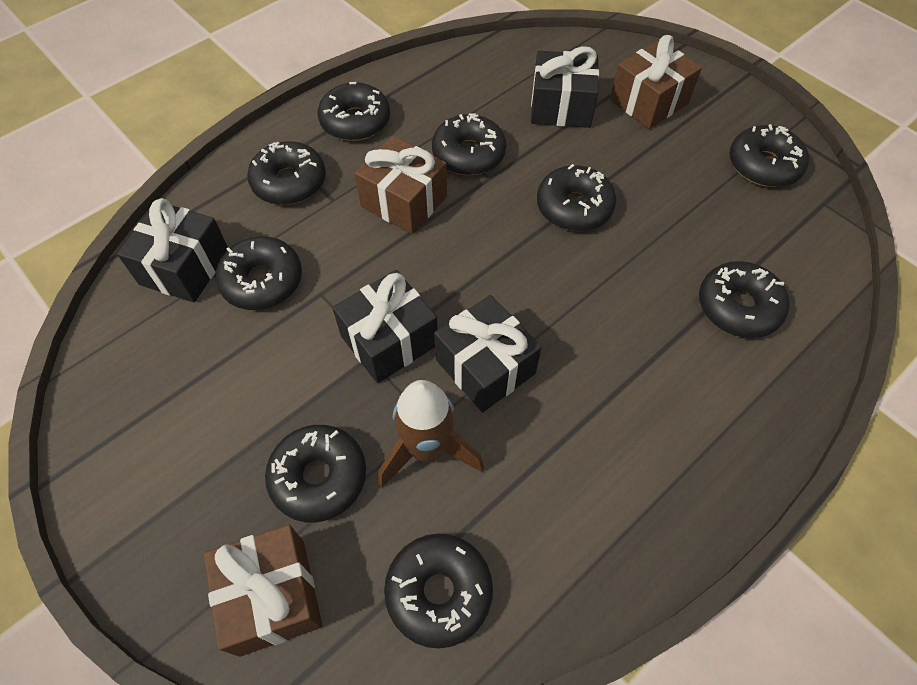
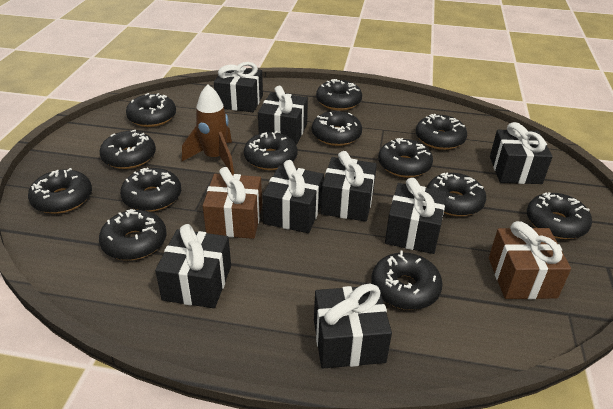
black donut: 9 -> 13
black gift: 4 -> 8
brown gift: 3 -> 2

